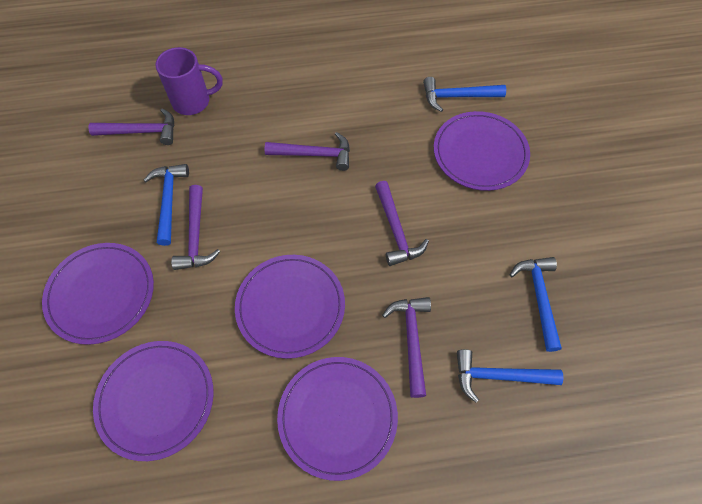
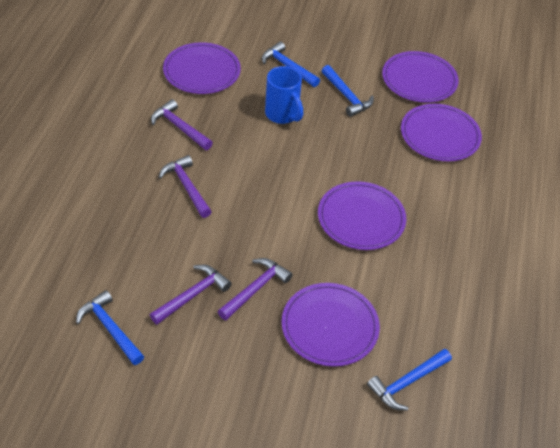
blue mug: 0 -> 1
purple hammer: 5 -> 4
purple mug: 1 -> 0

